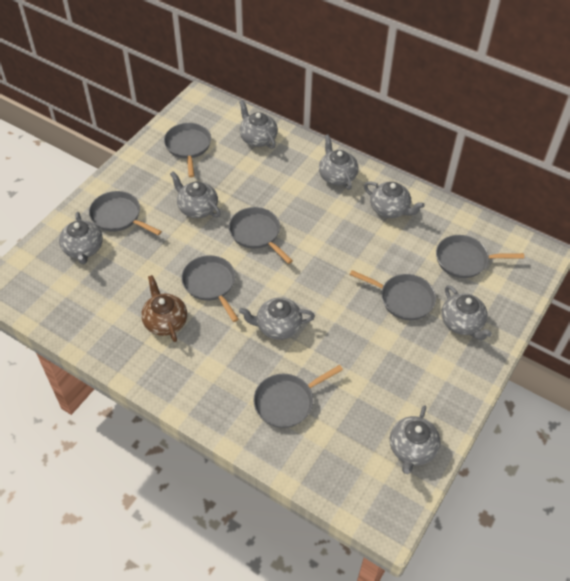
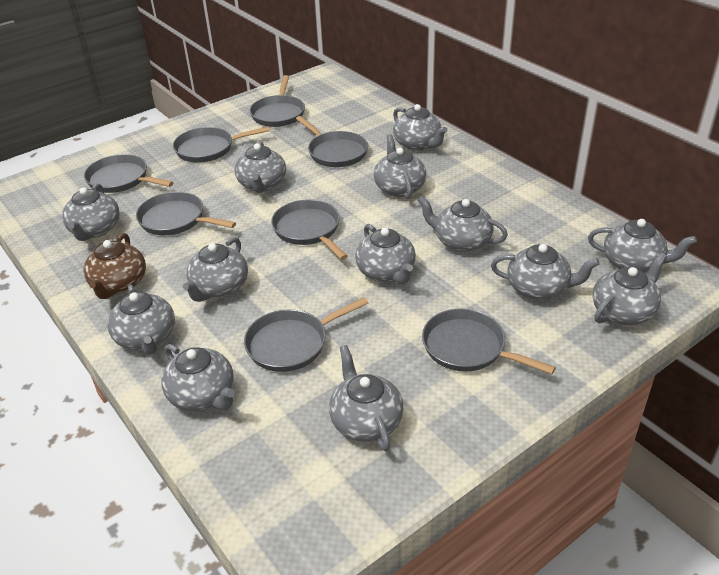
grey pan: 7 -> 8
grey teapot: 8 -> 13

